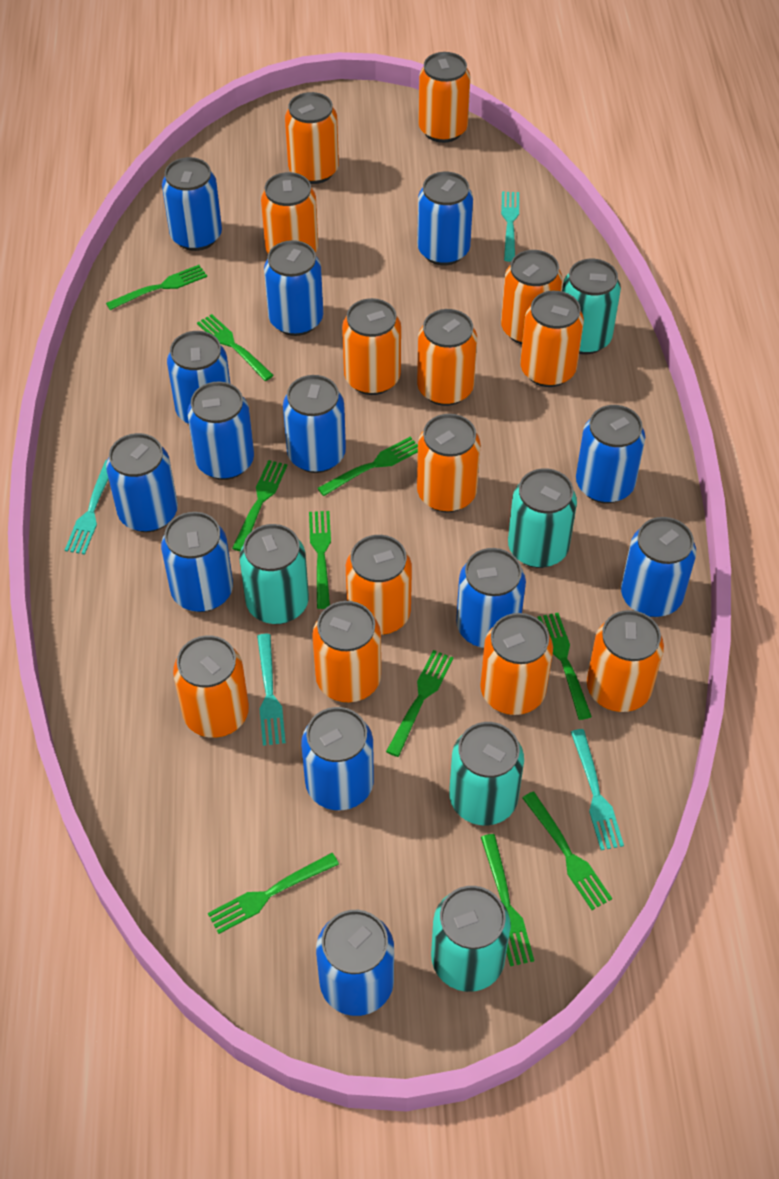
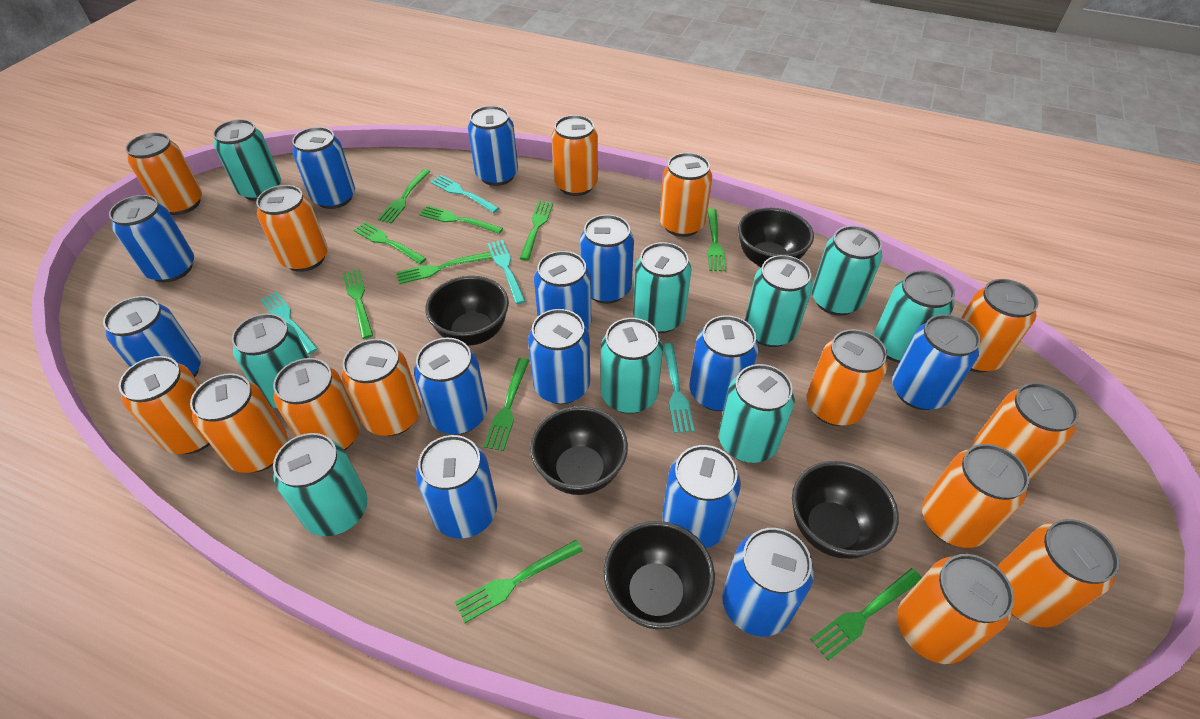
black bowl: 0 -> 5
orange can: 13 -> 14
turquoise can: 5 -> 9

